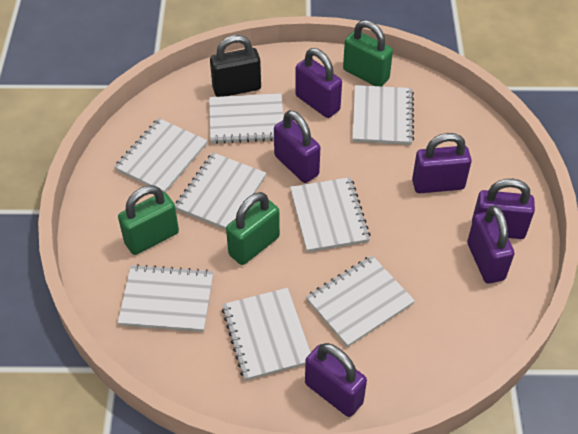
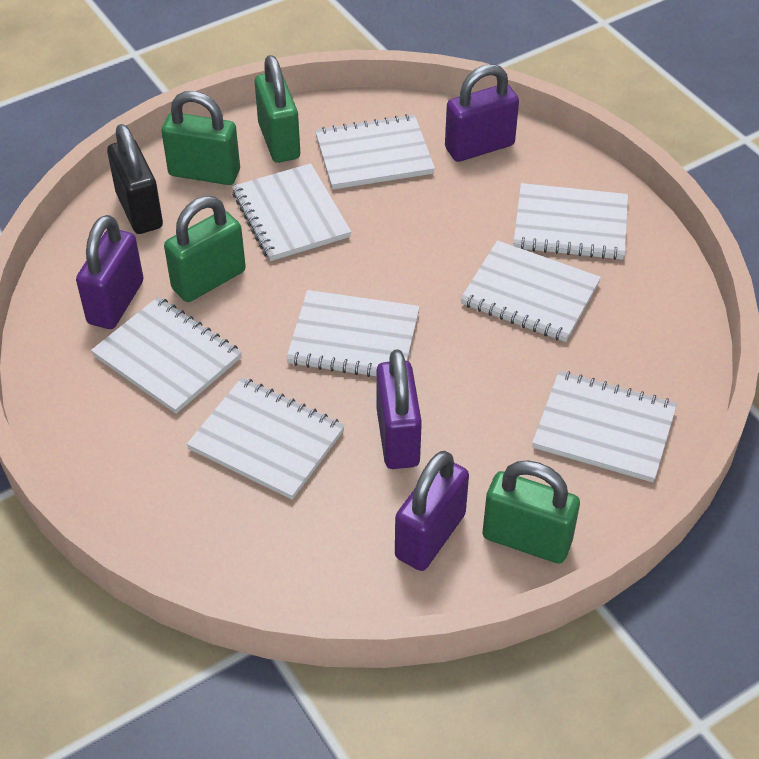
green padlock: 3 -> 4
purple padlock: 6 -> 4

